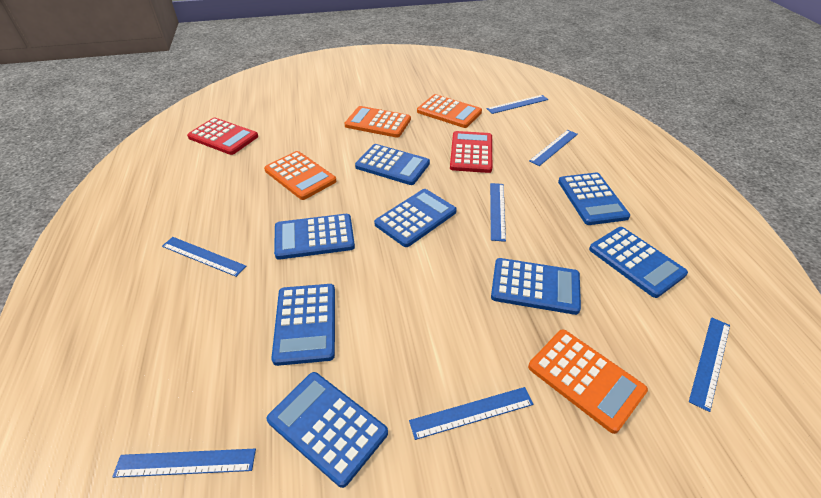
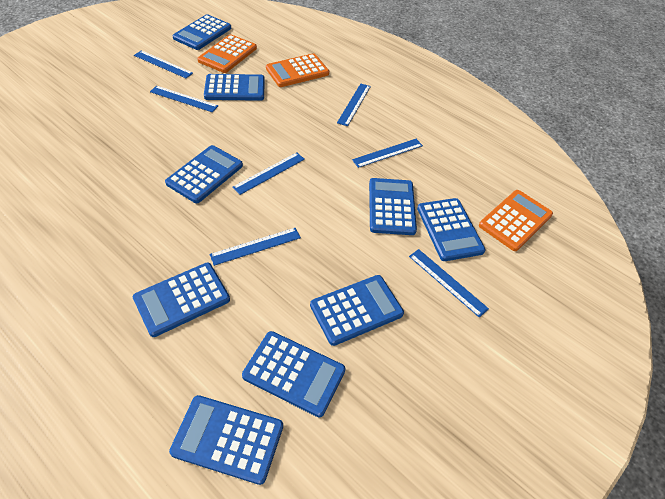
blue calculator: 8 -> 9
orange calculator: 4 -> 3
red calculator: 2 -> 0

